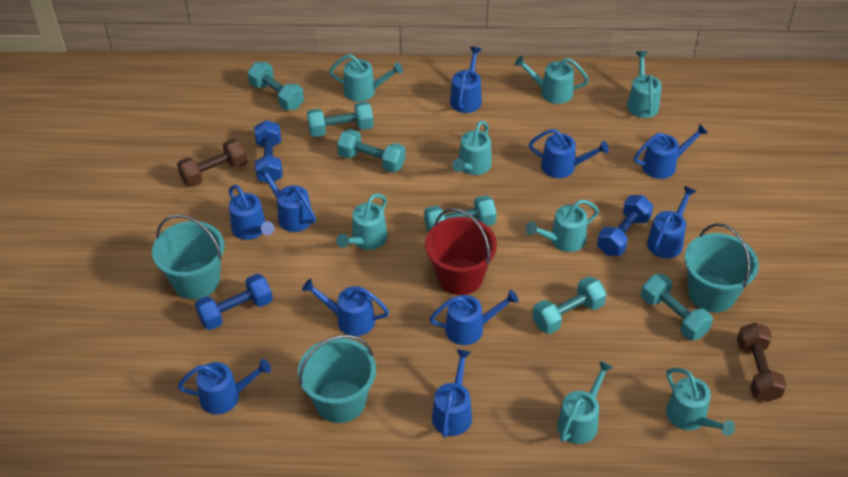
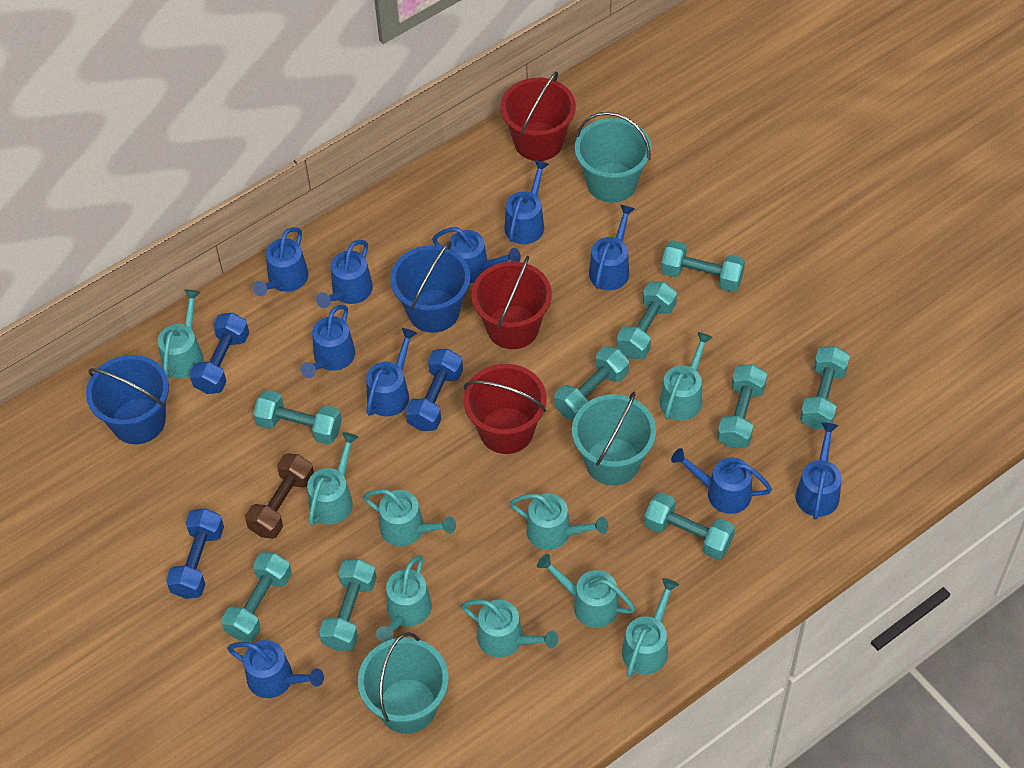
blue bucket: 0 -> 2
brown dumbbell: 2 -> 1
red bucket: 1 -> 3
turquoise dumbbell: 6 -> 9
turquoise watering can: 8 -> 9

